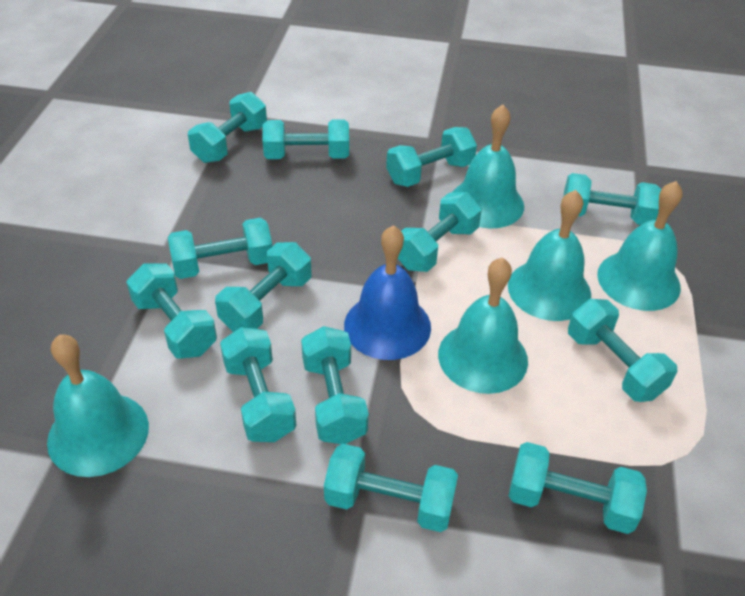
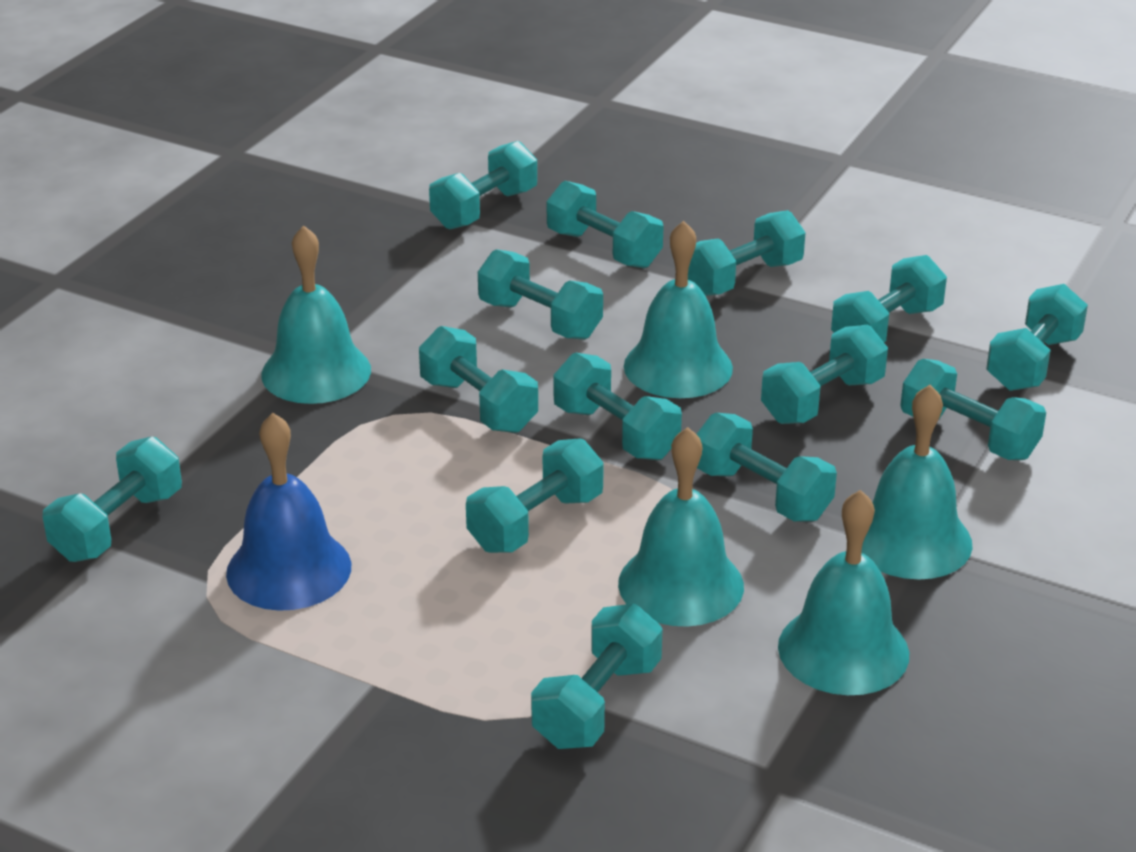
turquoise dumbbell: 13 -> 14

